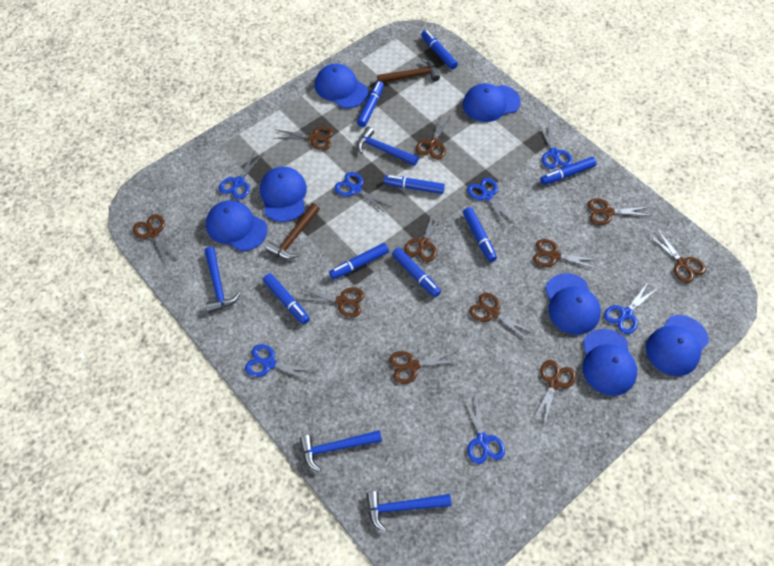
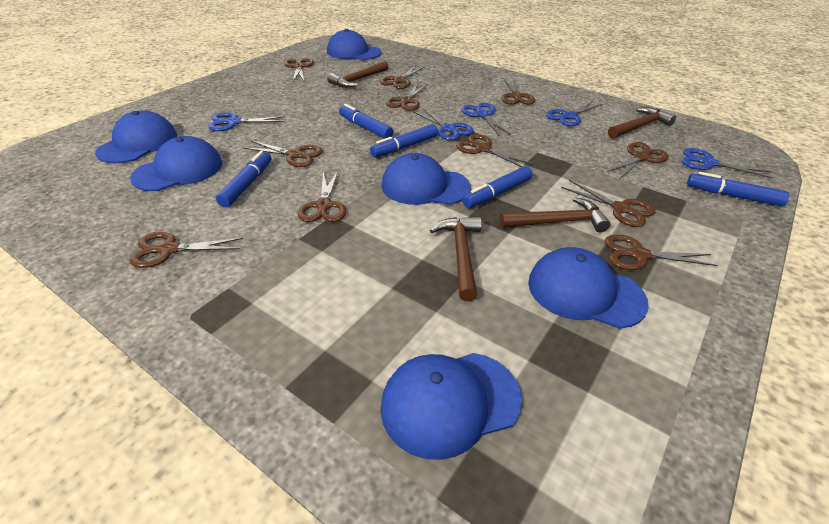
blue cap: 7 -> 6
blue hammer: 4 -> 0
blue marker: 8 -> 5
blue scissors: 7 -> 5
brown hammer: 2 -> 4

